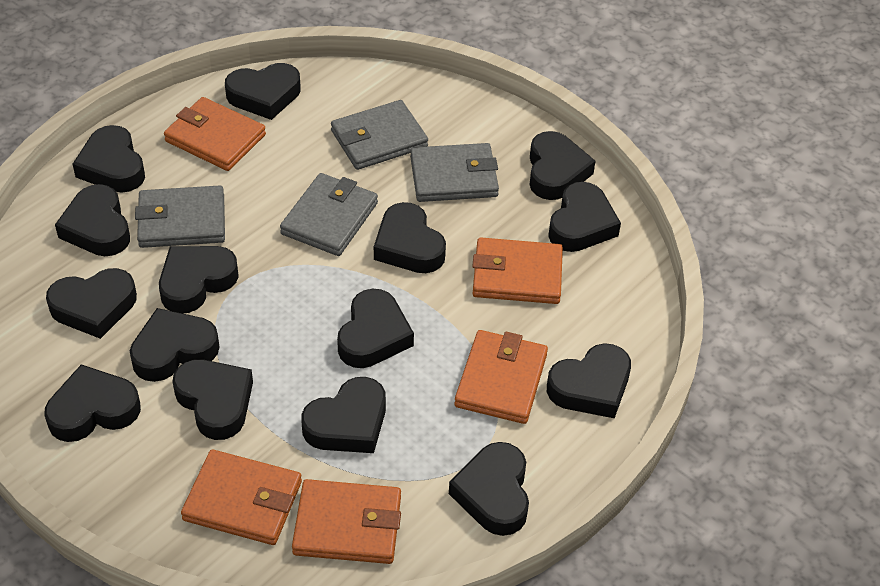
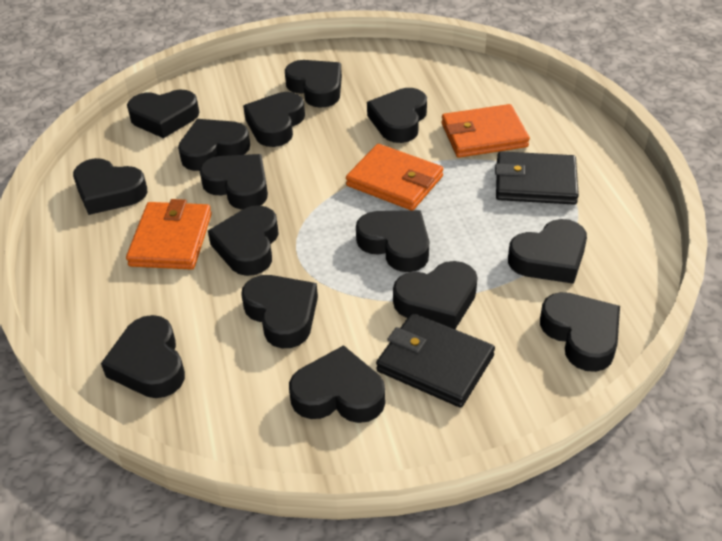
black wallet: 0 -> 2
grey wallet: 4 -> 0
orange wallet: 5 -> 3

